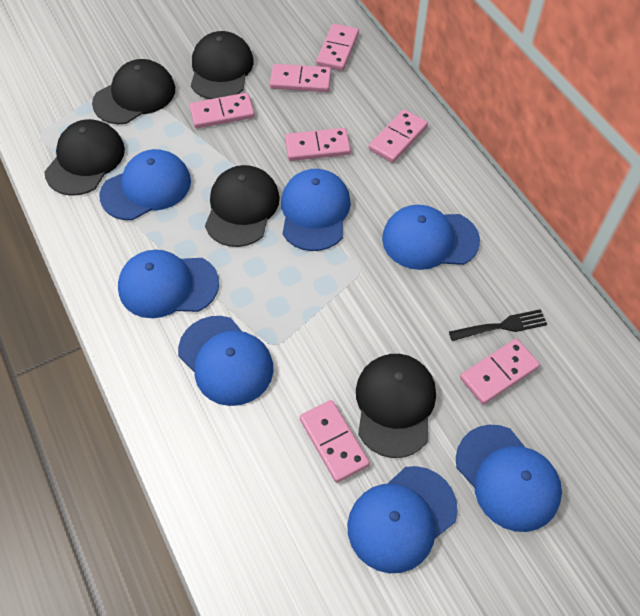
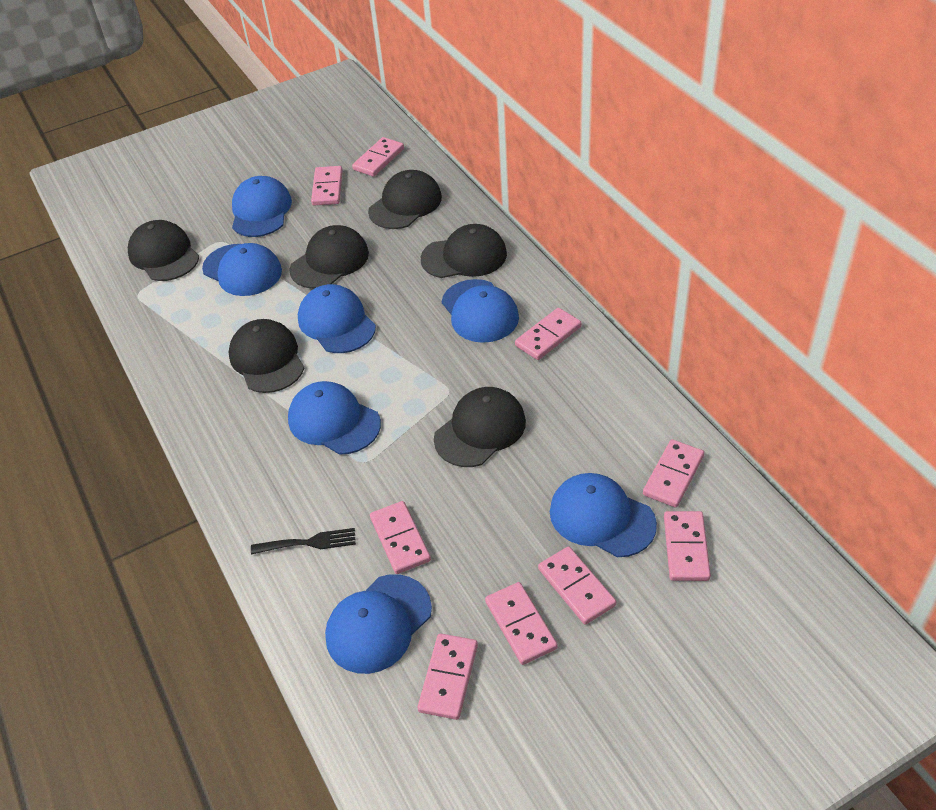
black cap: 5 -> 6
pink domino: 7 -> 9

